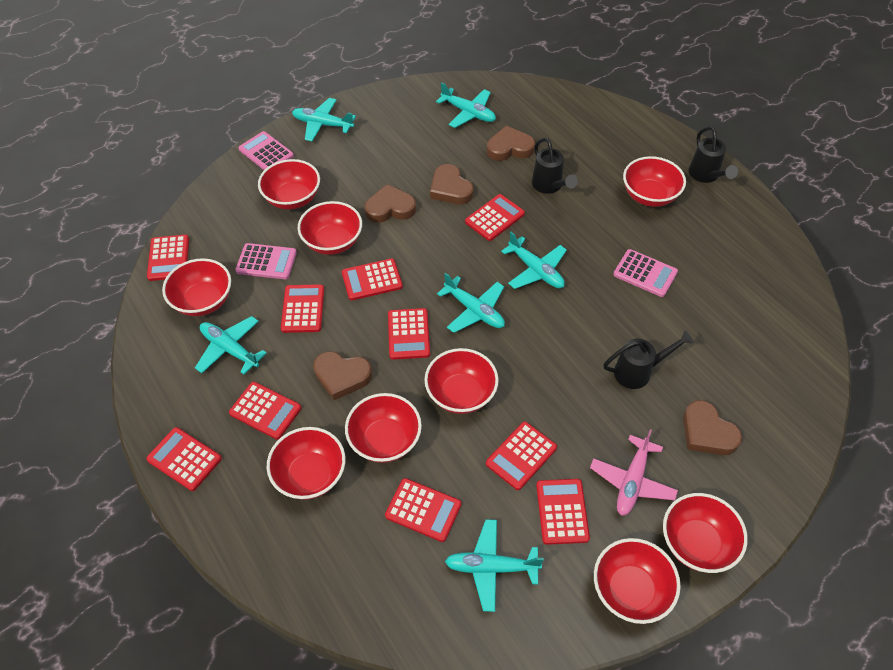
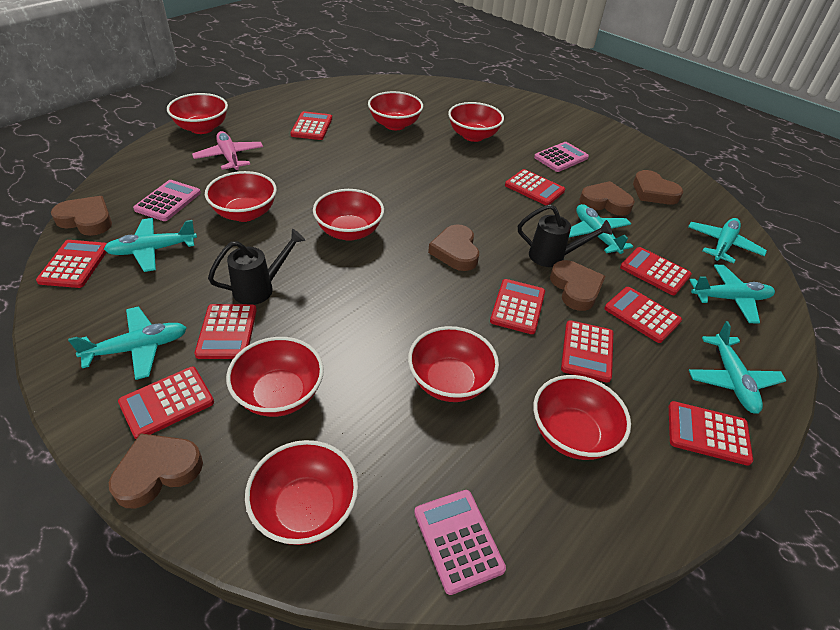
black watering can: 3 -> 2
brown heart: 5 -> 6

